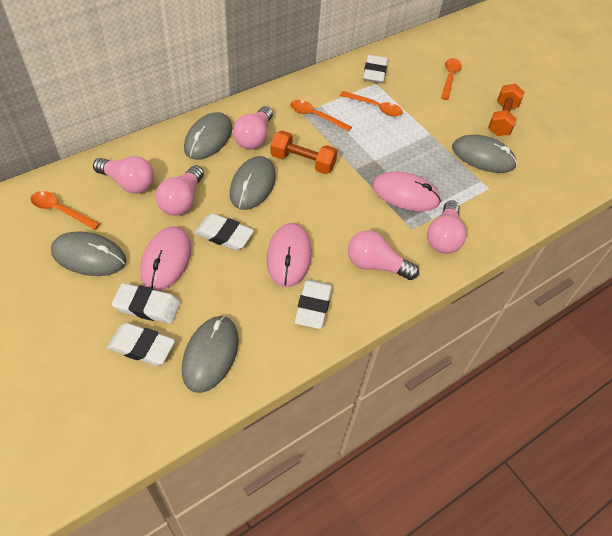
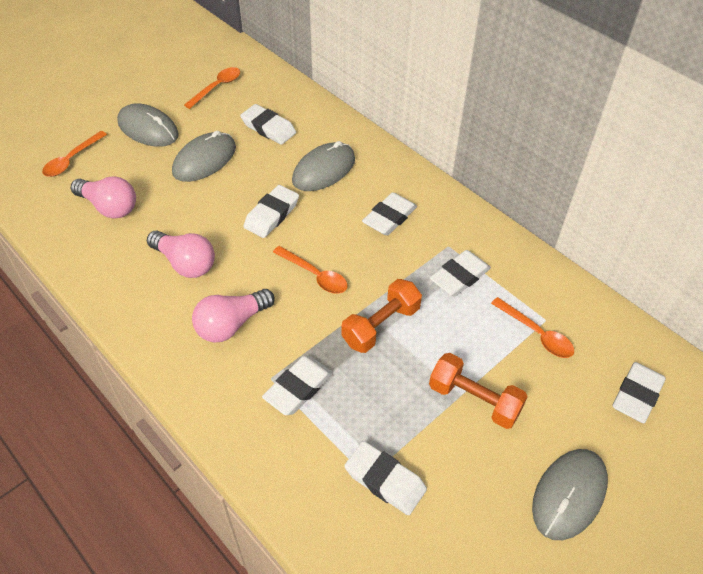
grey mouse: 5 -> 4
pink light bulb: 5 -> 3
pink mouse: 3 -> 0
white eraser: 5 -> 7

